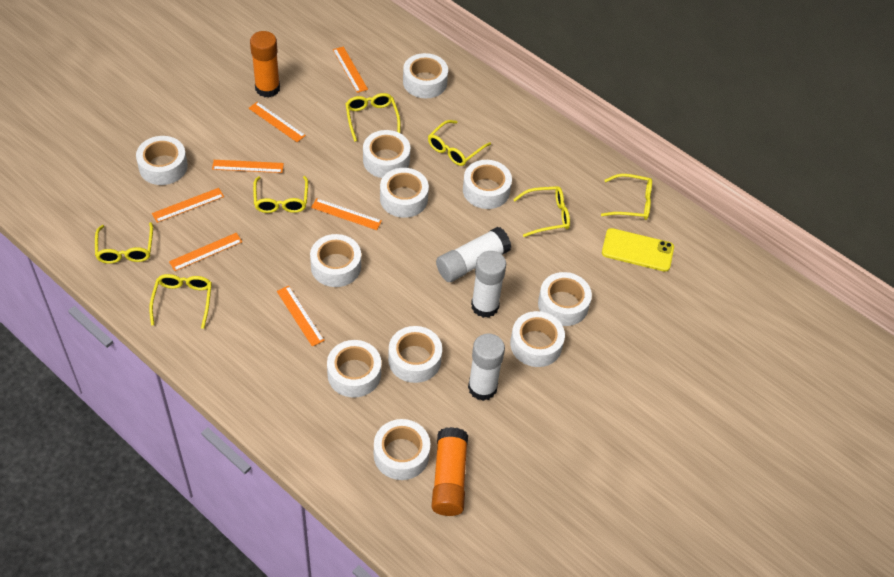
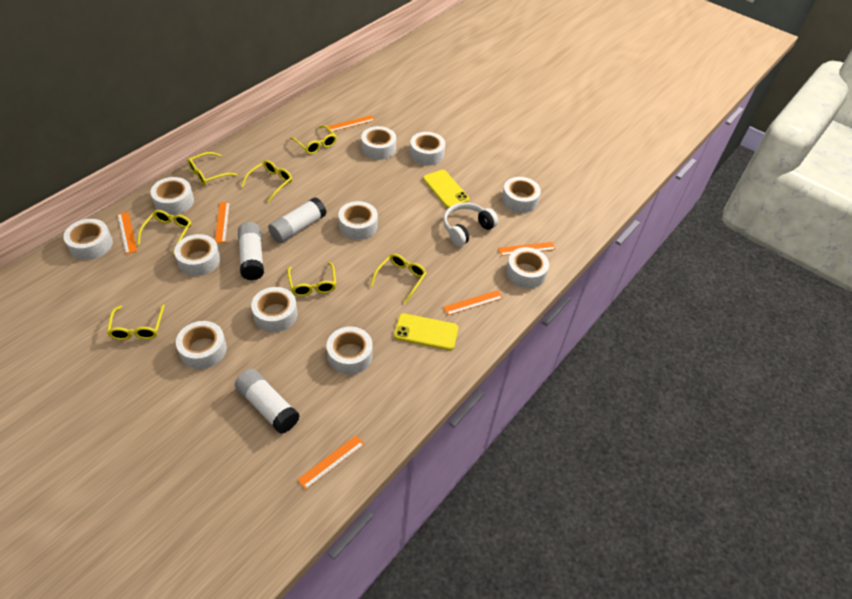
orange glue stick: 2 -> 0
orange ruler: 7 -> 6
white headphones: 0 -> 1
yellow phone: 1 -> 2

